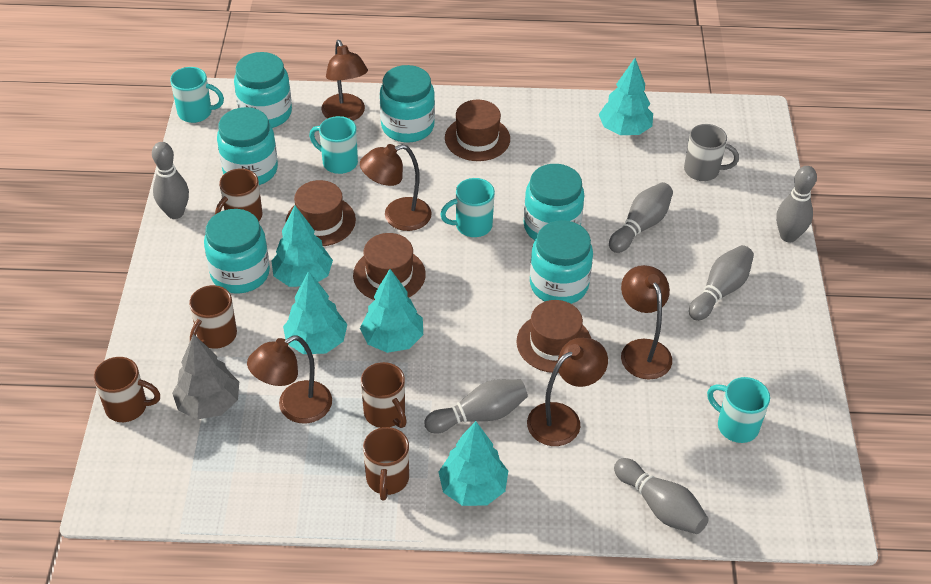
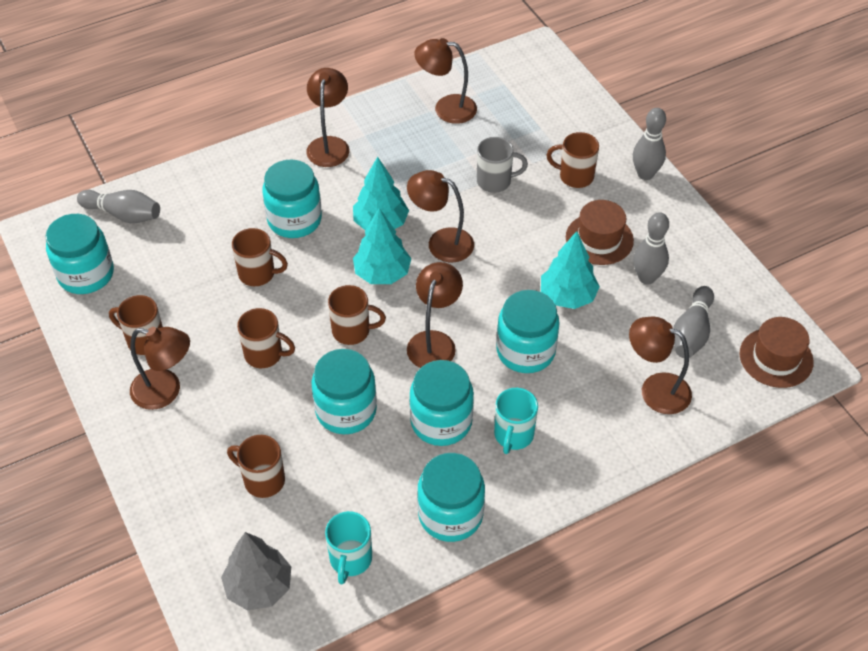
brown hat: 4 -> 2
brown lamp: 5 -> 6
brown mug: 5 -> 6
grey bowling pin: 6 -> 4
turquoise mug: 4 -> 2
turquoise tree: 5 -> 3

